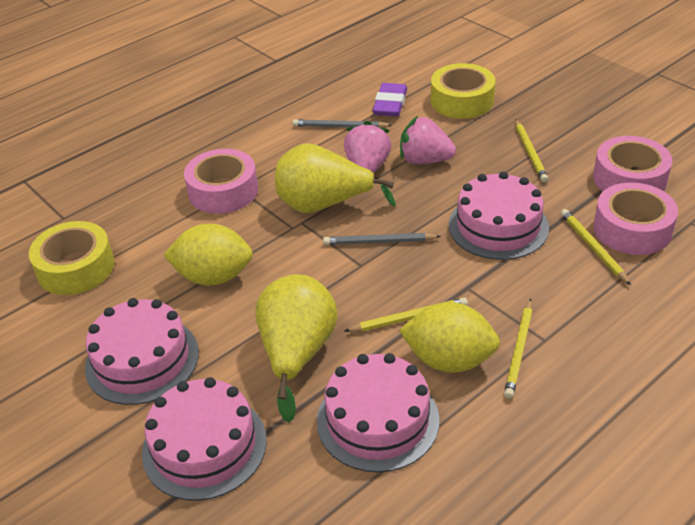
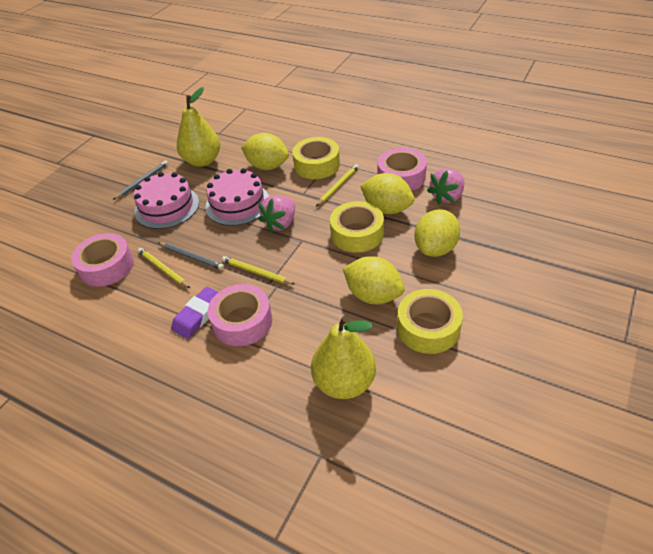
pink cake: 4 -> 2
yellow lemon: 2 -> 4
yellow pencil: 4 -> 3
yellow tape: 2 -> 3

